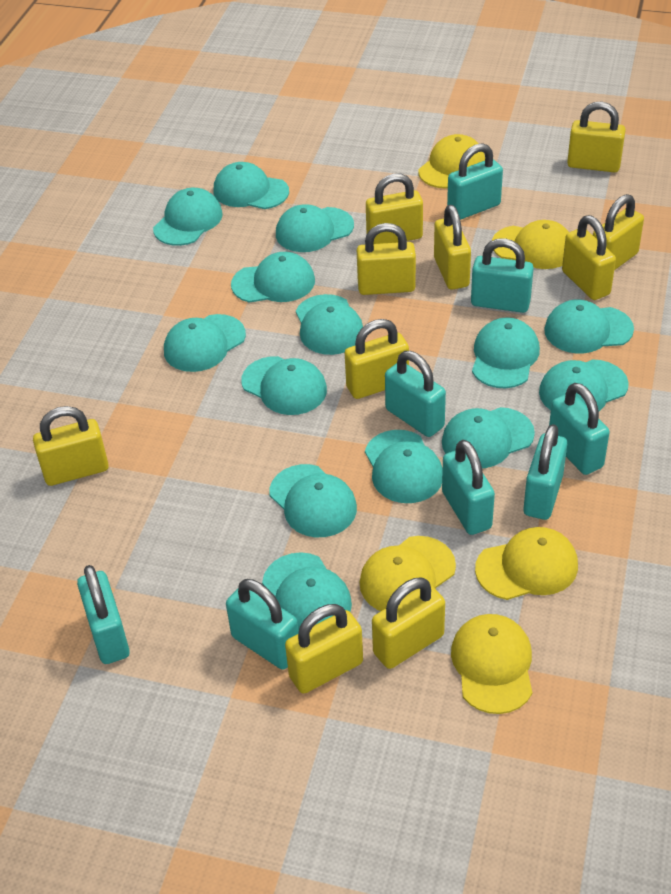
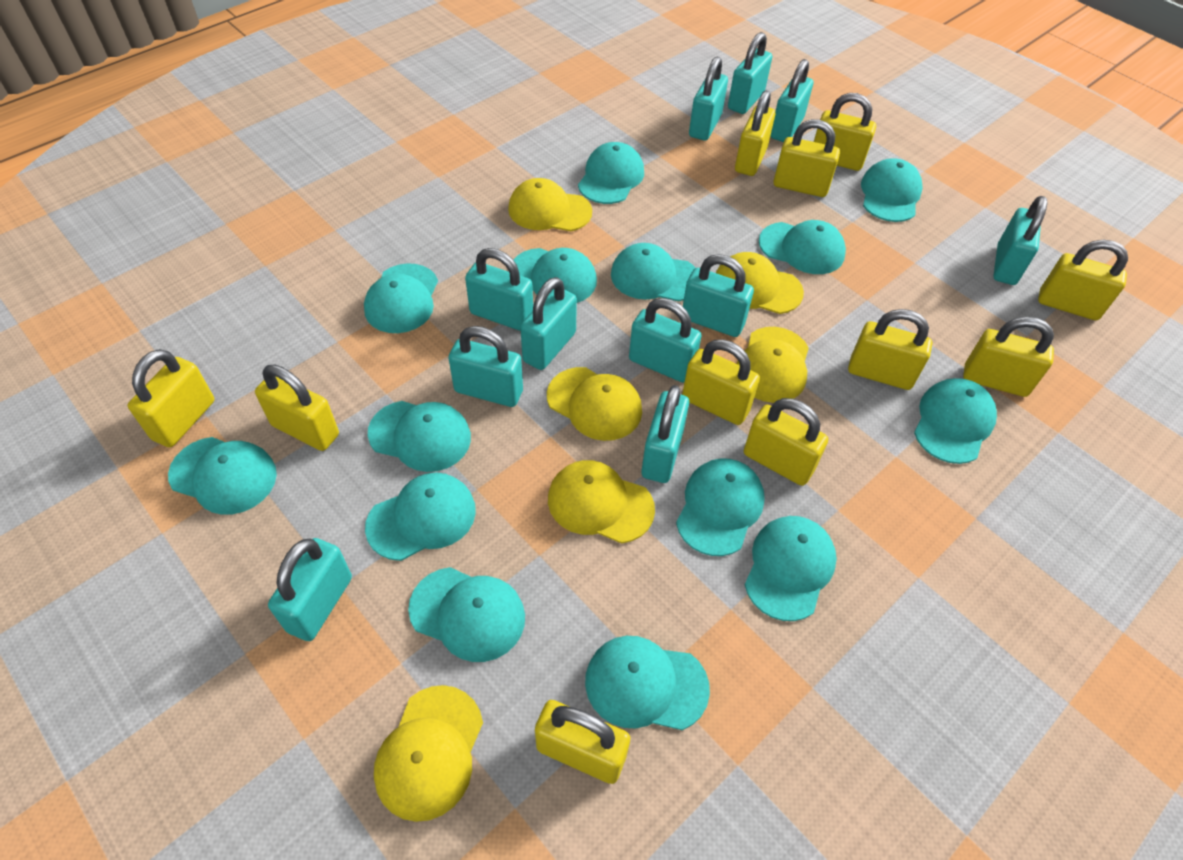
turquoise padlock: 8 -> 11
yellow cap: 5 -> 6
yellow padlock: 10 -> 11

